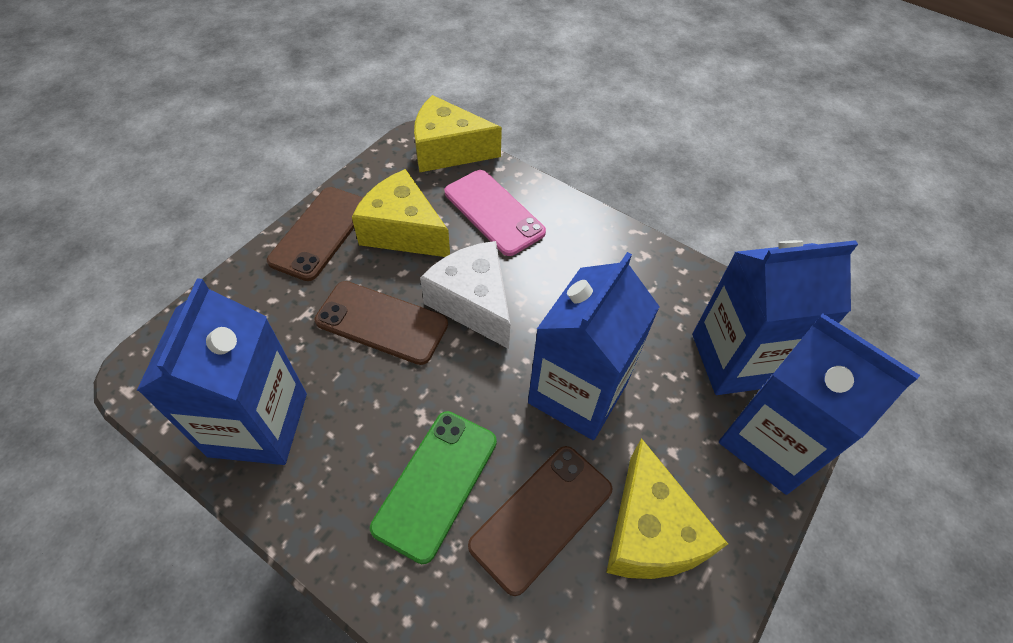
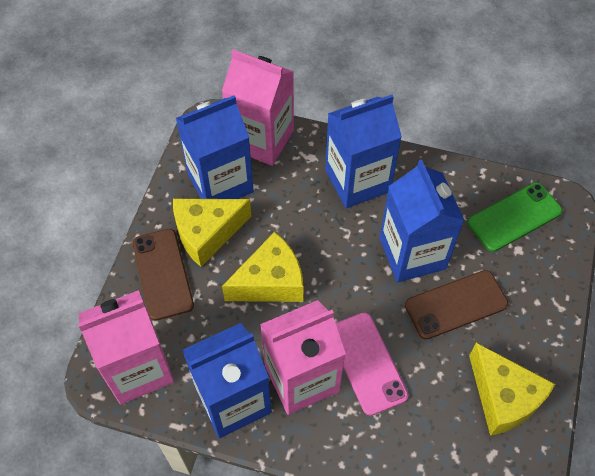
brown phone: 3 -> 2
pink carton: 0 -> 3
white cheese: 1 -> 0

